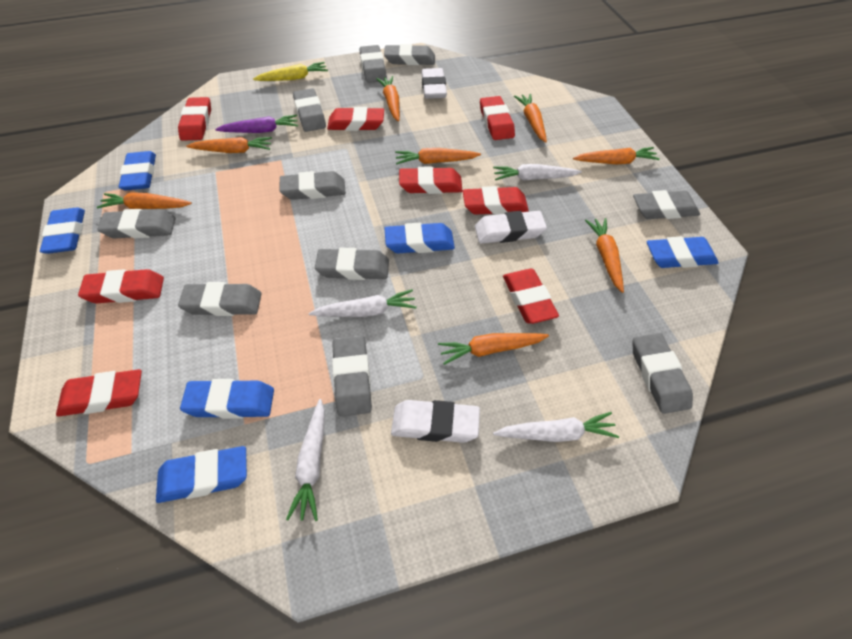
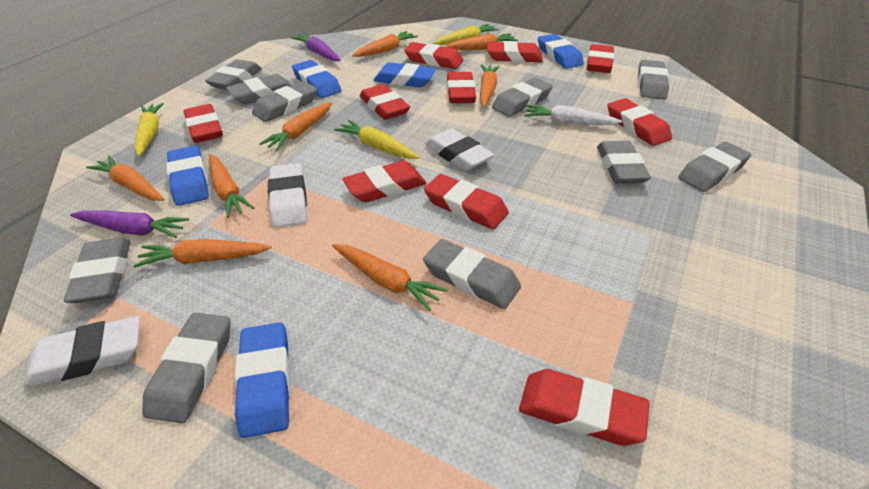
blue eraser: 6 -> 5
purple carrot: 1 -> 2
red eraser: 8 -> 10
white carrot: 4 -> 1
yellow carrot: 1 -> 3

